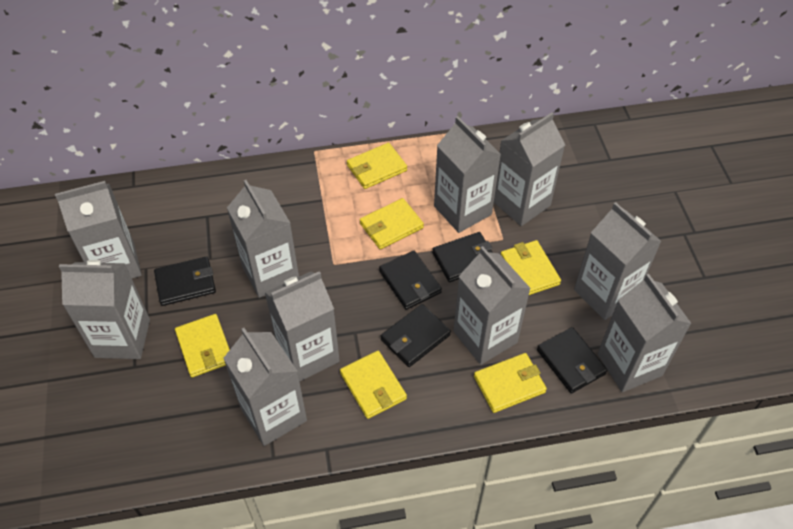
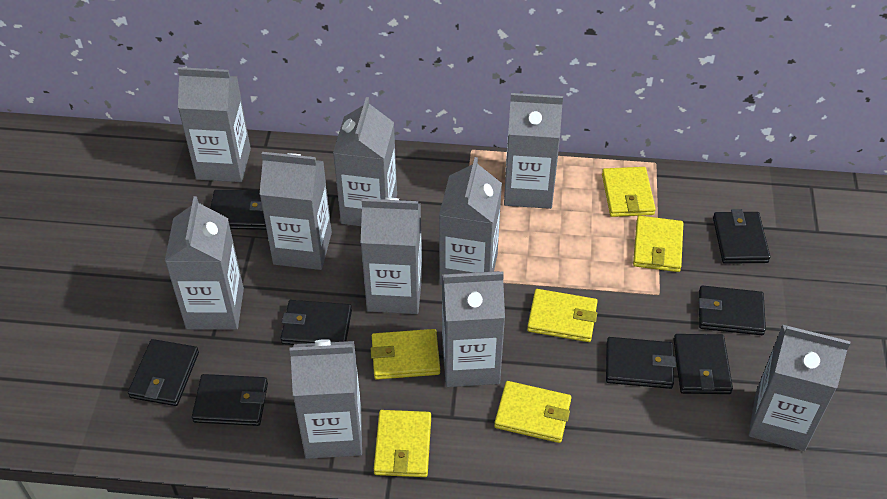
black wallet: 5 -> 8

